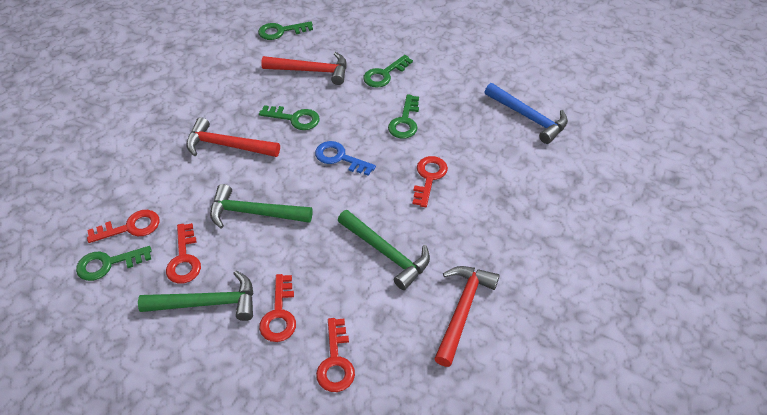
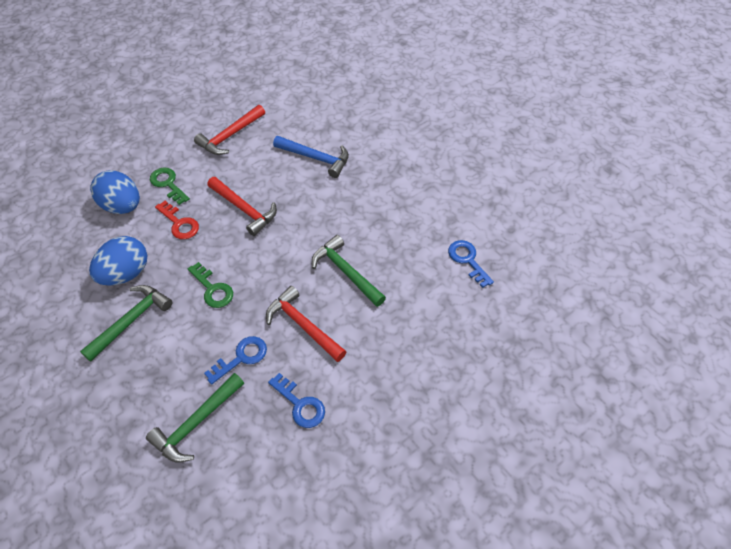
blue egg: 0 -> 2
blue key: 1 -> 3
green key: 5 -> 2
red key: 5 -> 1

